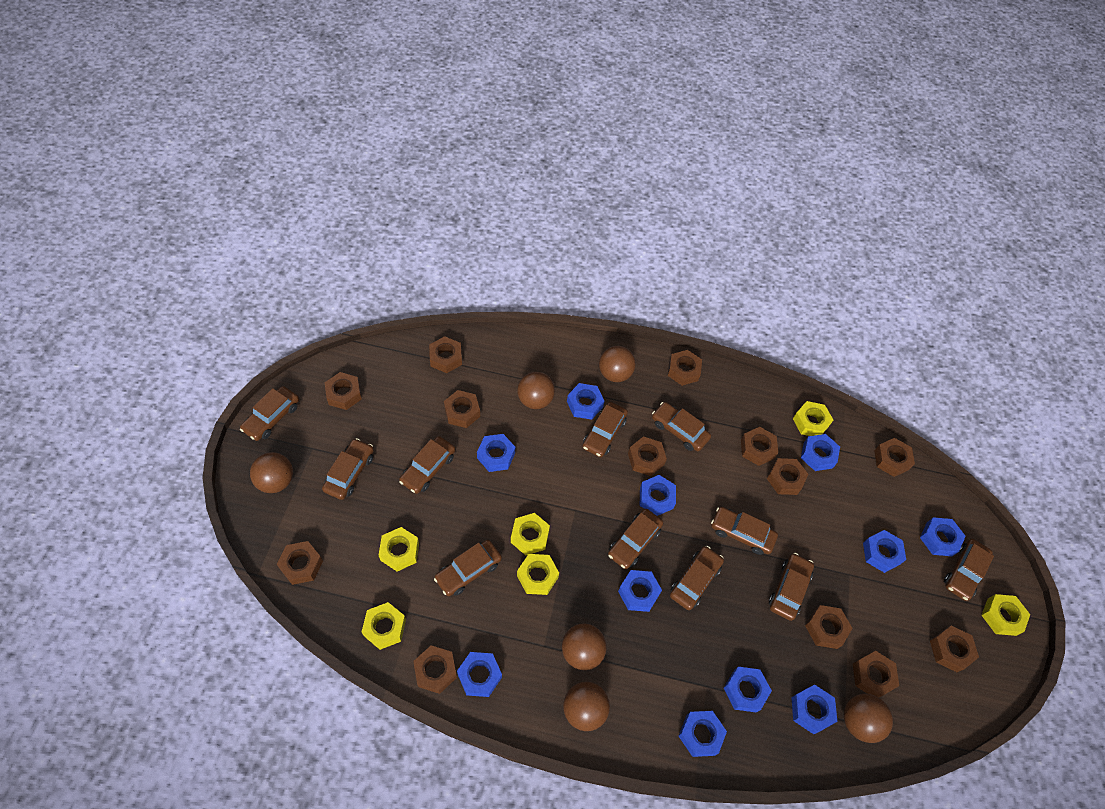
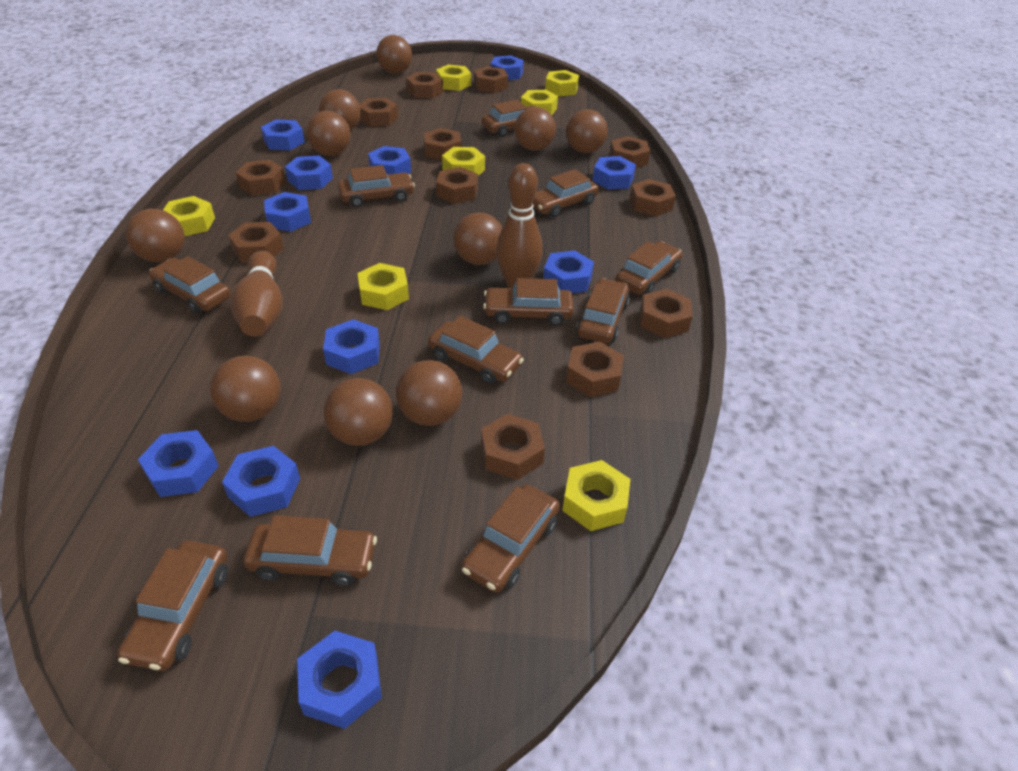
brown ball: 6 -> 10
brown bowling pin: 0 -> 2
brown nut: 13 -> 12
yellow nut: 6 -> 7

